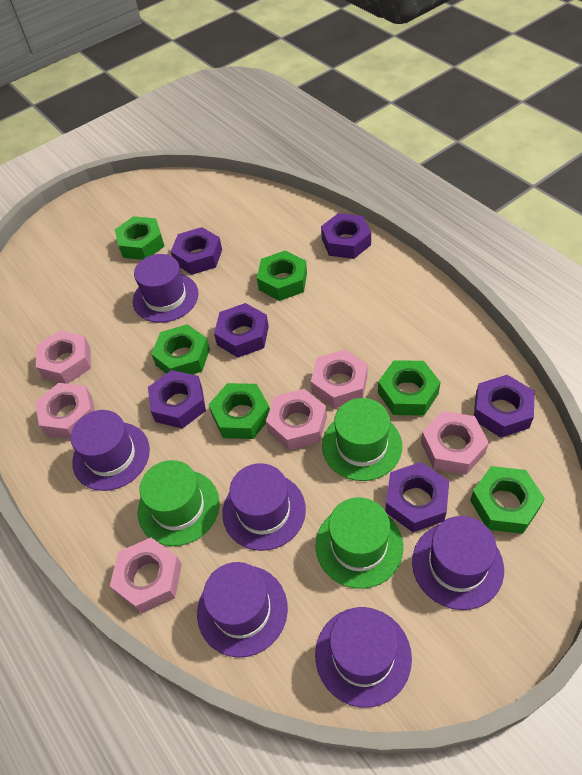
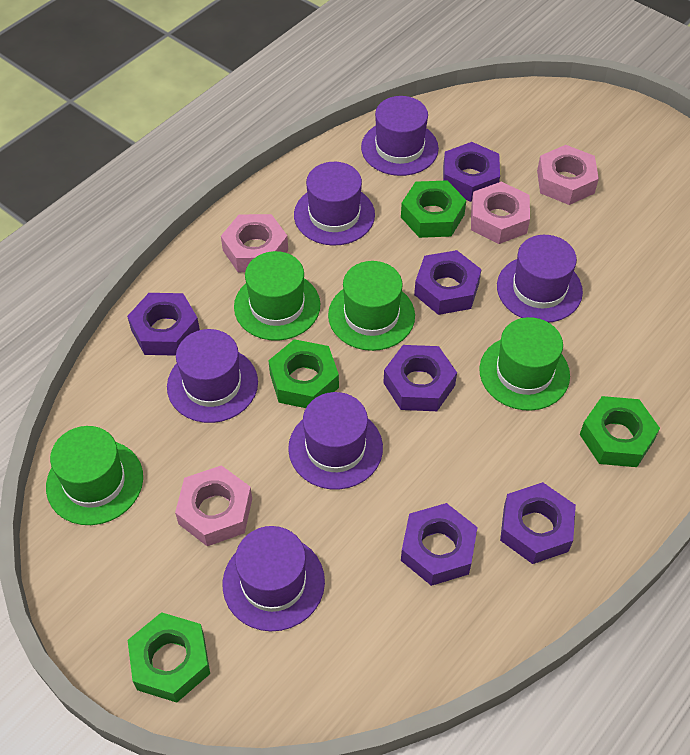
green hat: 3 -> 4
green nut: 6 -> 4
pink nut: 6 -> 4

